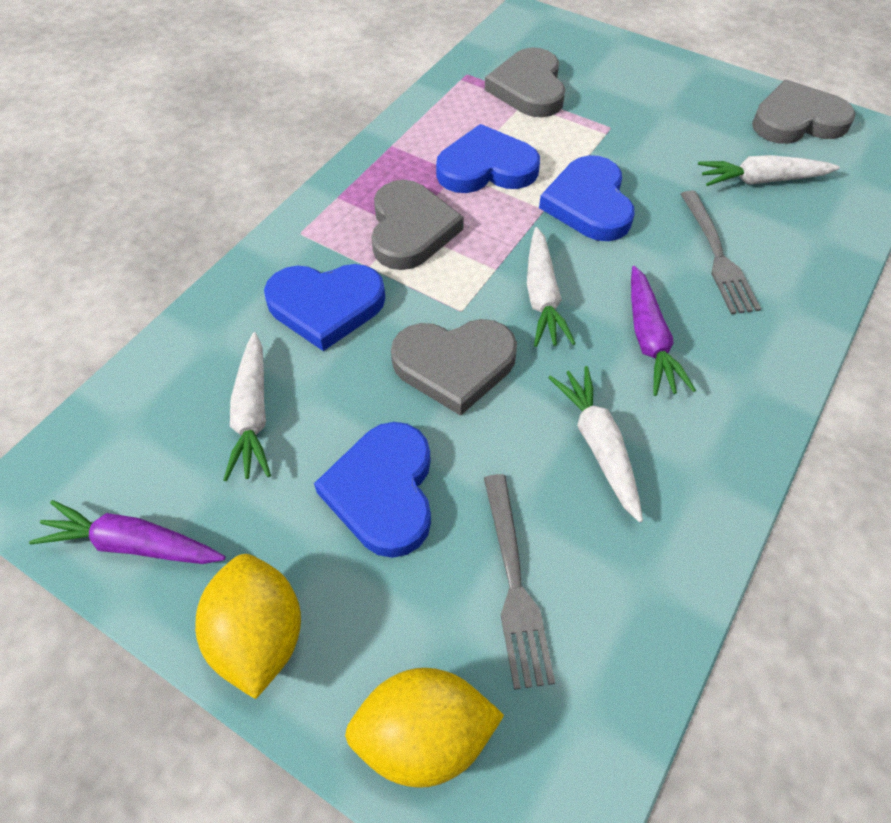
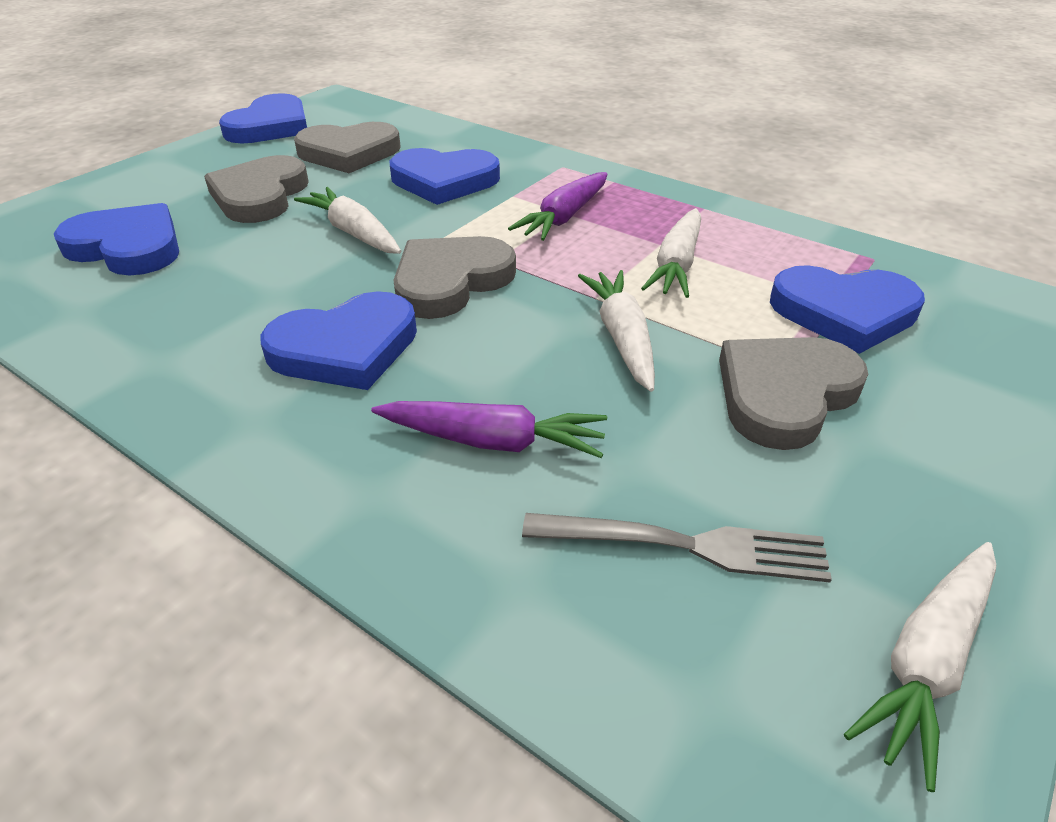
blue heart: 4 -> 5
grey fork: 2 -> 1
yellow lemon: 2 -> 0

